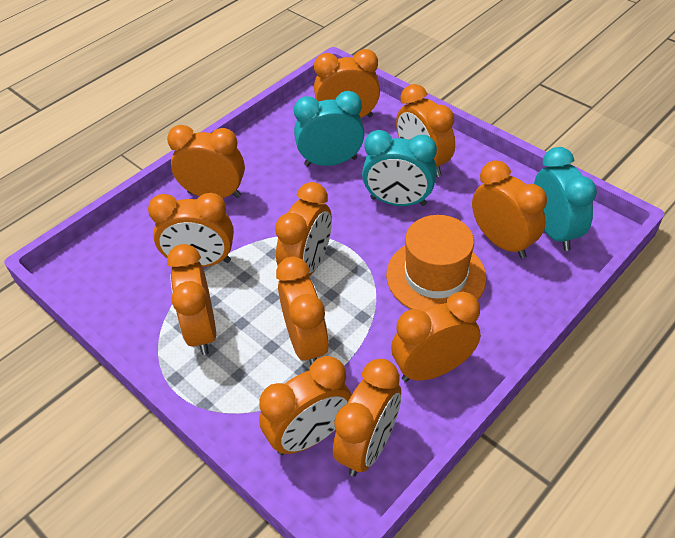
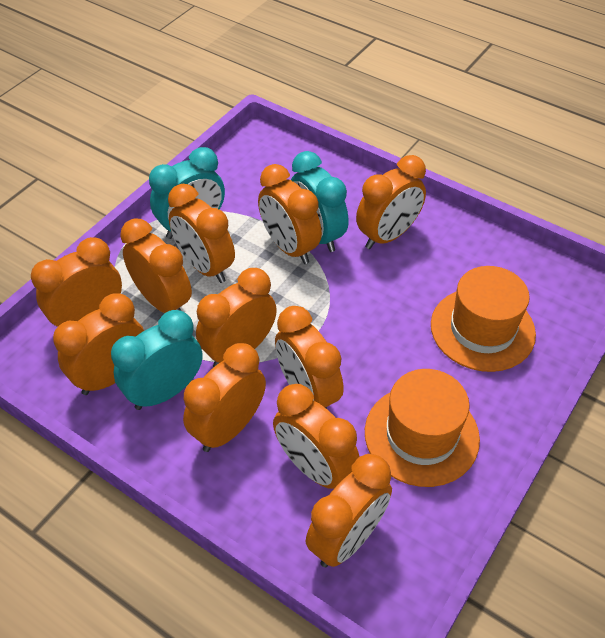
orange hat: 1 -> 2

